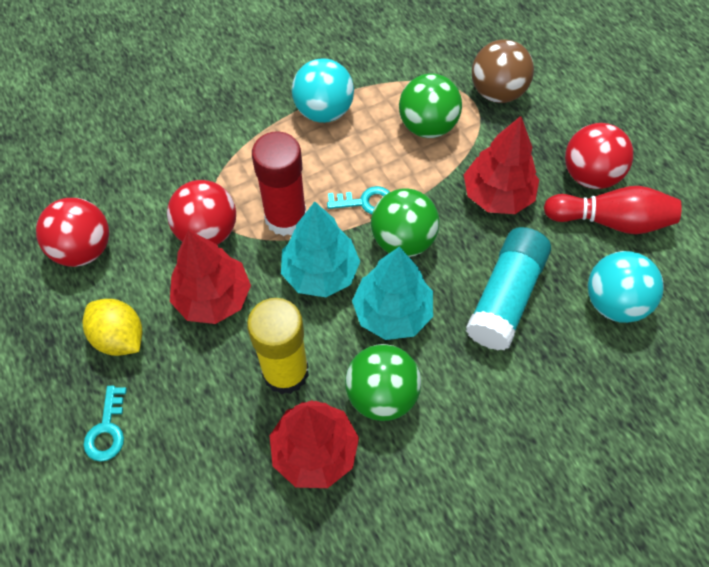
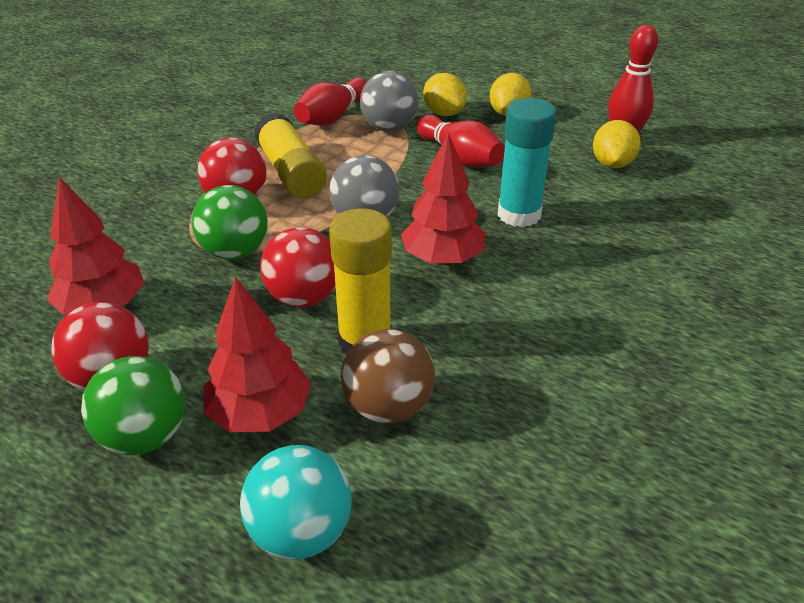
green ball: 3 -> 2
grey ball: 0 -> 2
red bowling pin: 1 -> 3
red glue stick: 1 -> 0
turquoise ball: 2 -> 1
turquoise key: 2 -> 0
turquoise tree: 2 -> 0
yellow glue stick: 1 -> 2
yellow lemon: 1 -> 3

